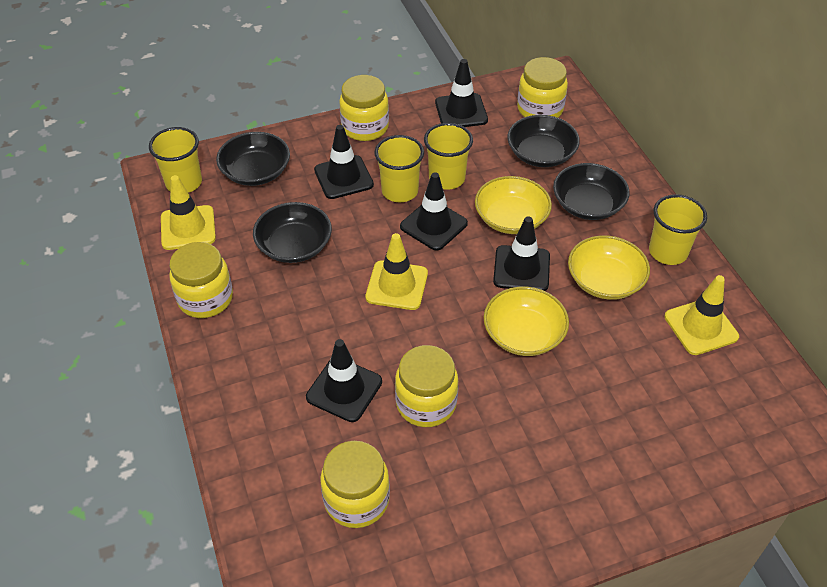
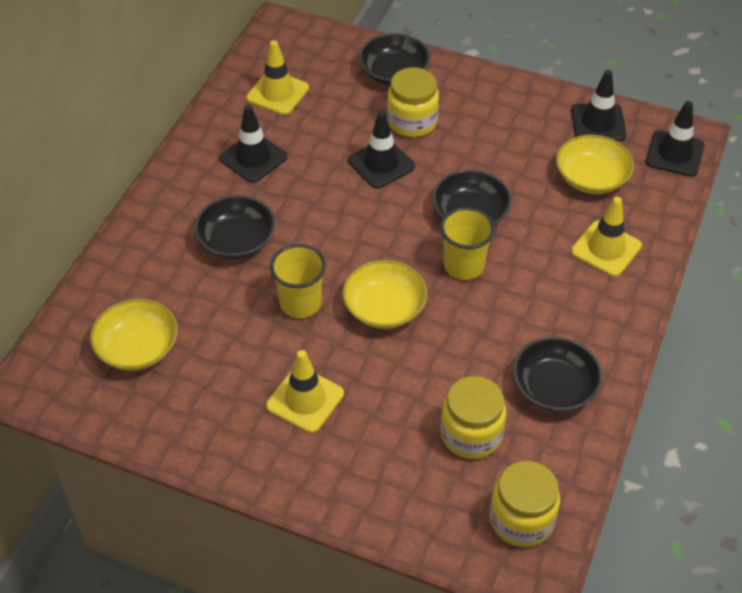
black traffic cone: 5 -> 4
yellow cup: 4 -> 2
yellow jar: 5 -> 3

